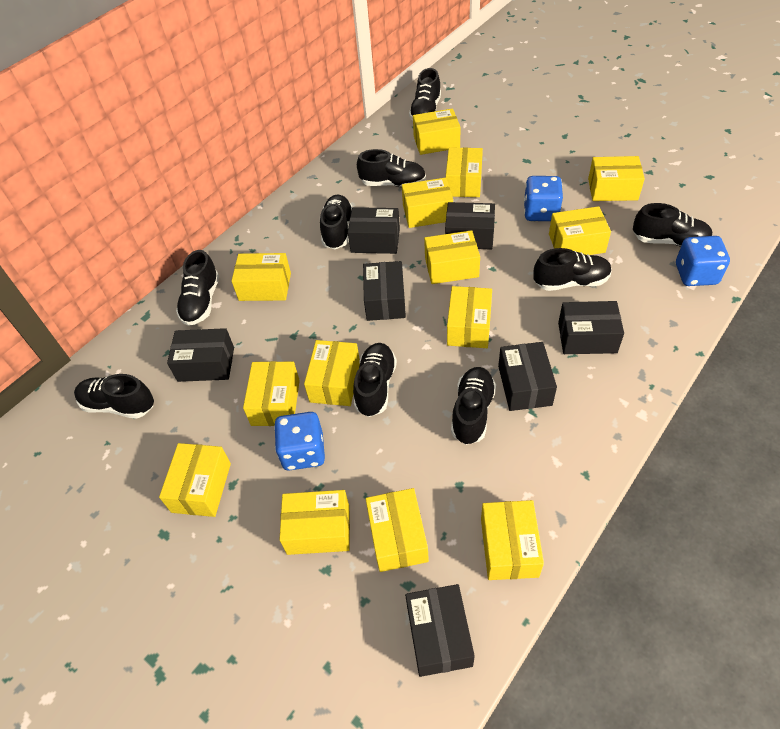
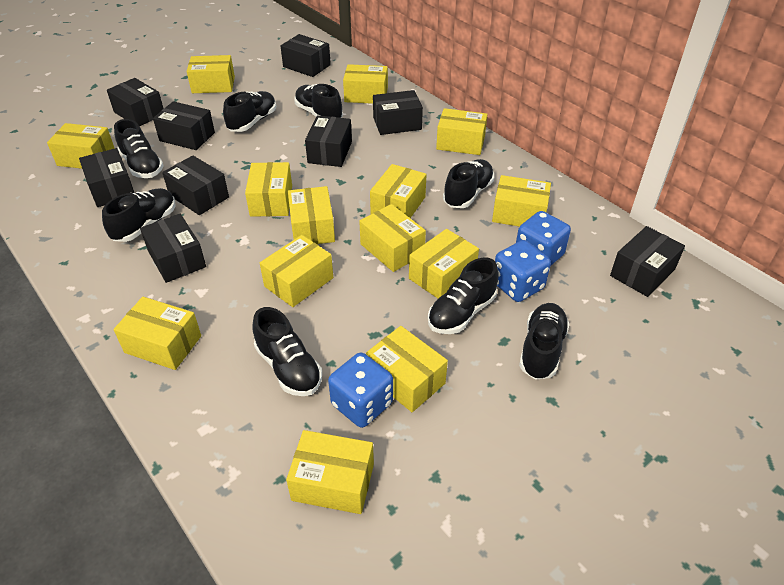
black box: 7 -> 9
black shoe: 9 -> 8

